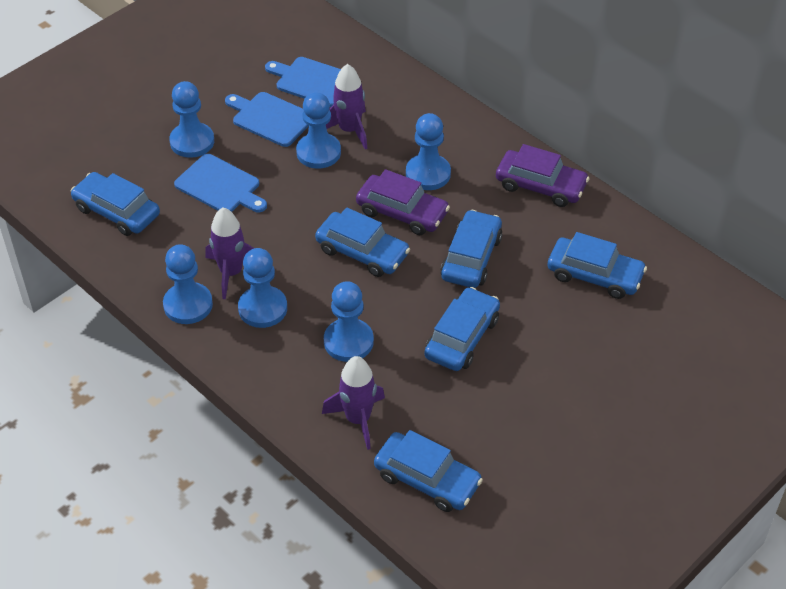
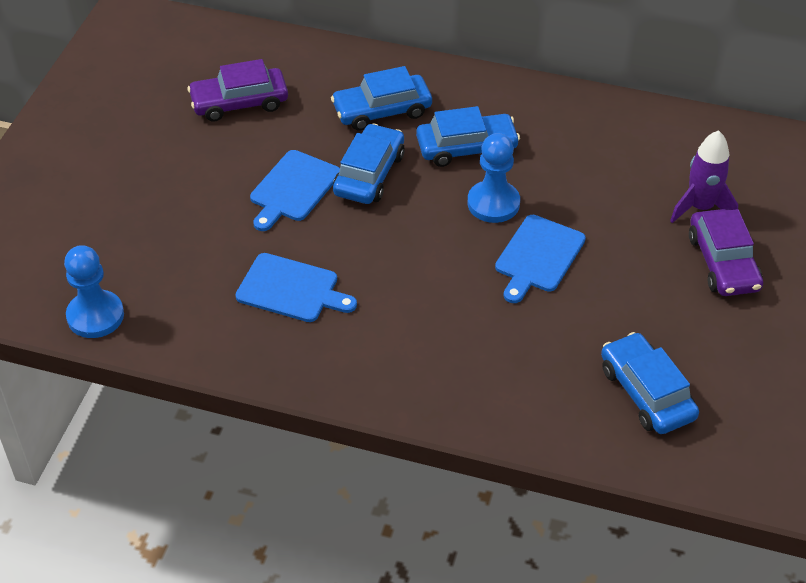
blue car: 6 -> 4
blue pawn: 6 -> 2
purple rocket: 3 -> 1

